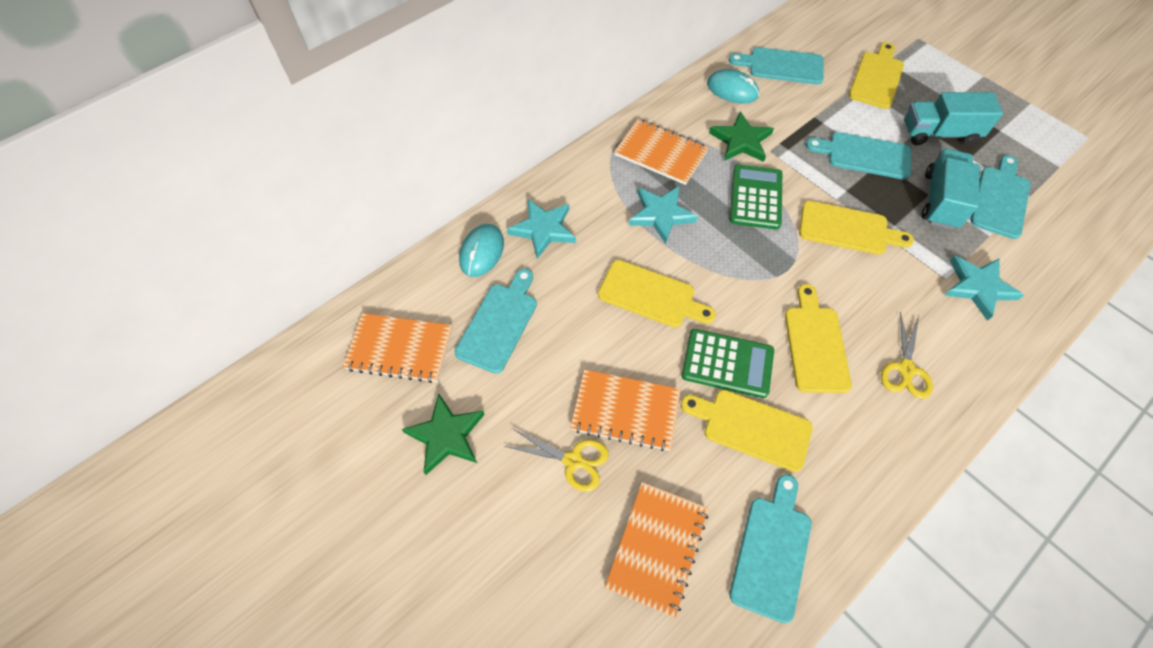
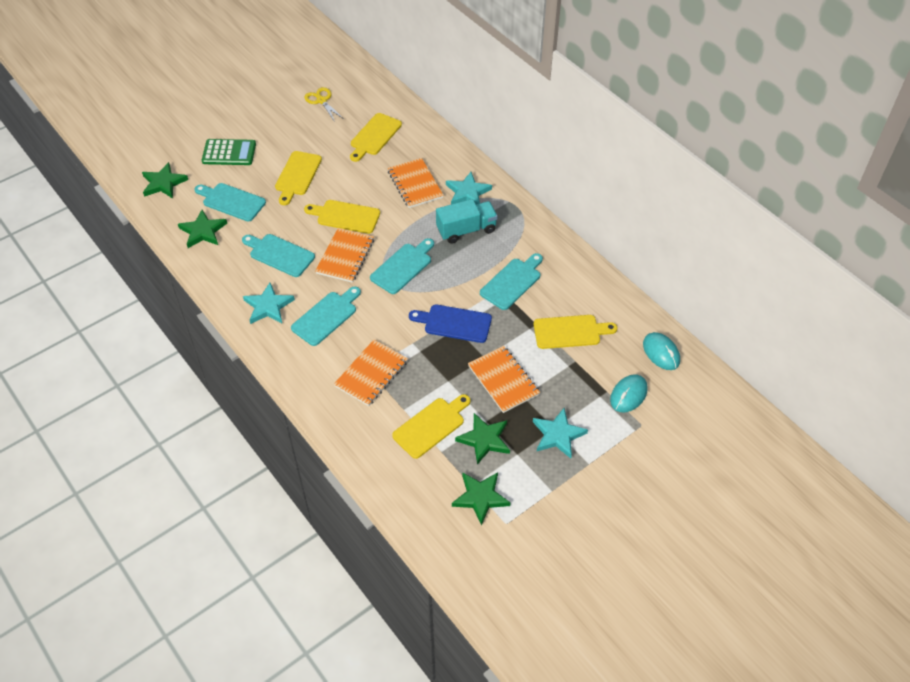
blue cutting board: 0 -> 1
green calculator: 2 -> 1
green star: 2 -> 4
turquoise truck: 2 -> 1
yellow scissors: 2 -> 1

